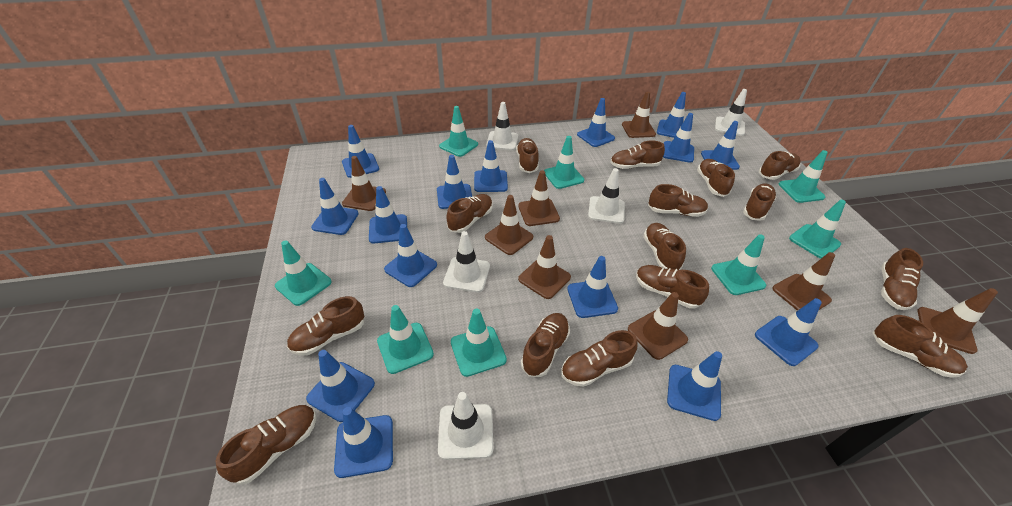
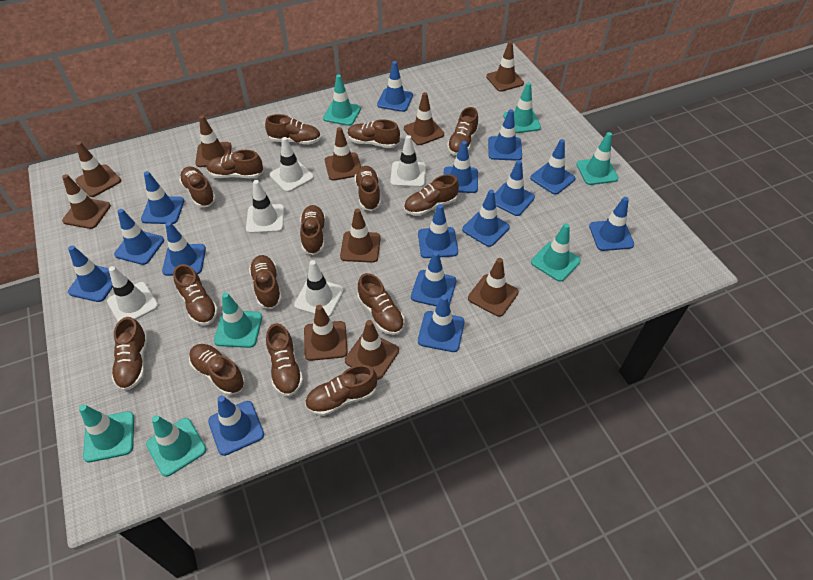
brown traffic cone: 8 -> 10
turquoise traffic cone: 8 -> 7

